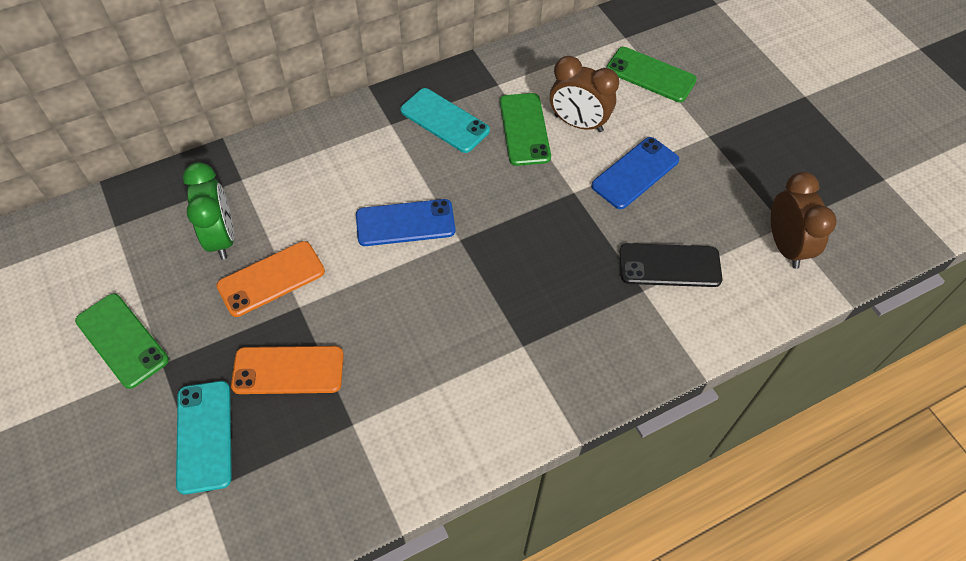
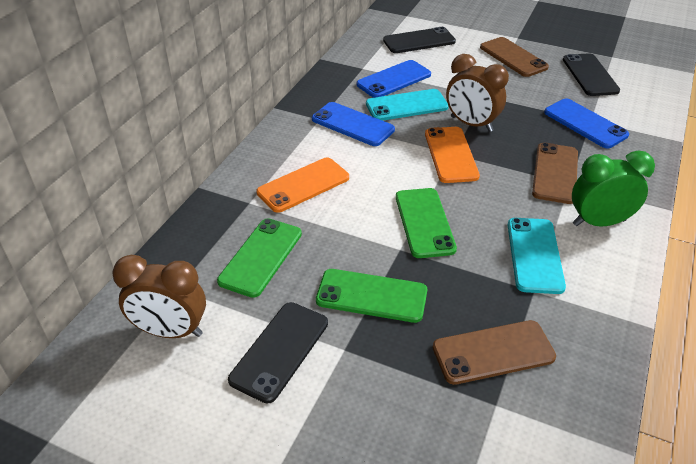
black phone: 1 -> 3
blue phone: 2 -> 3
brown phone: 0 -> 3

